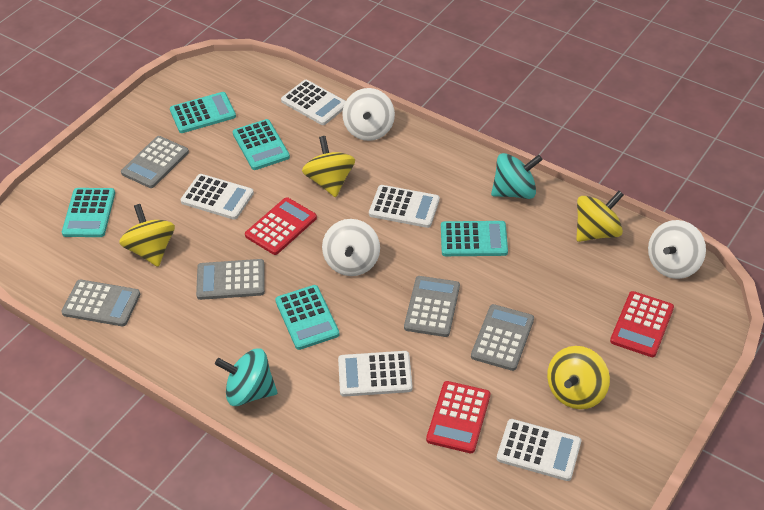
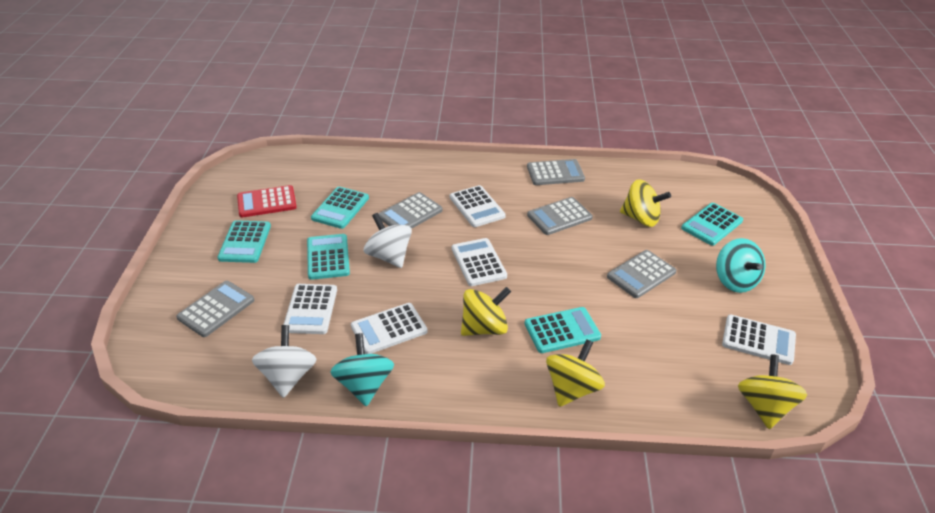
red calculator: 3 -> 1
white spinning top: 3 -> 2

